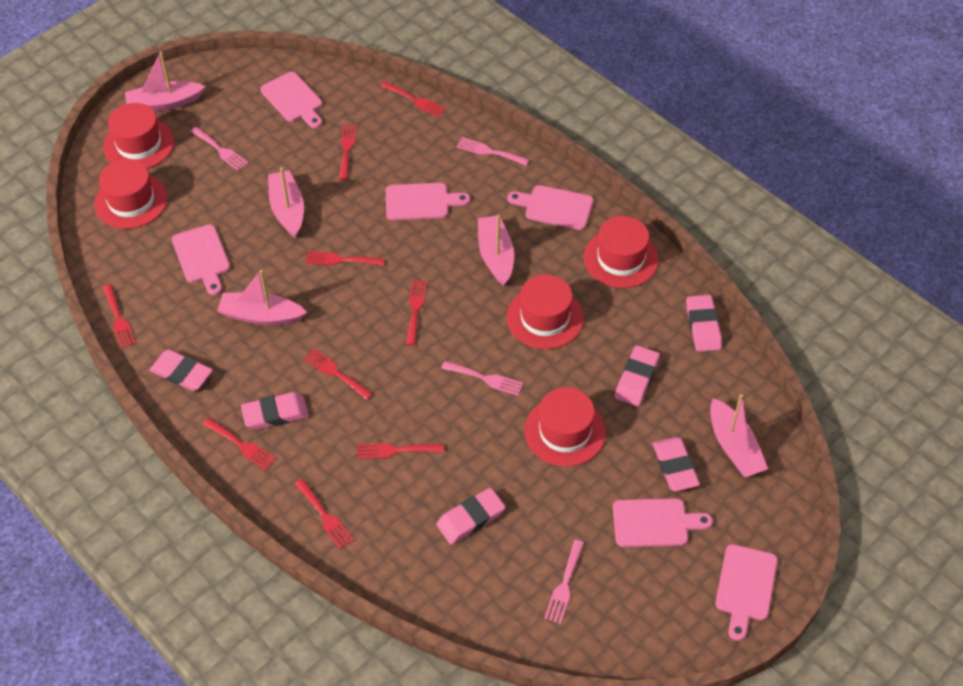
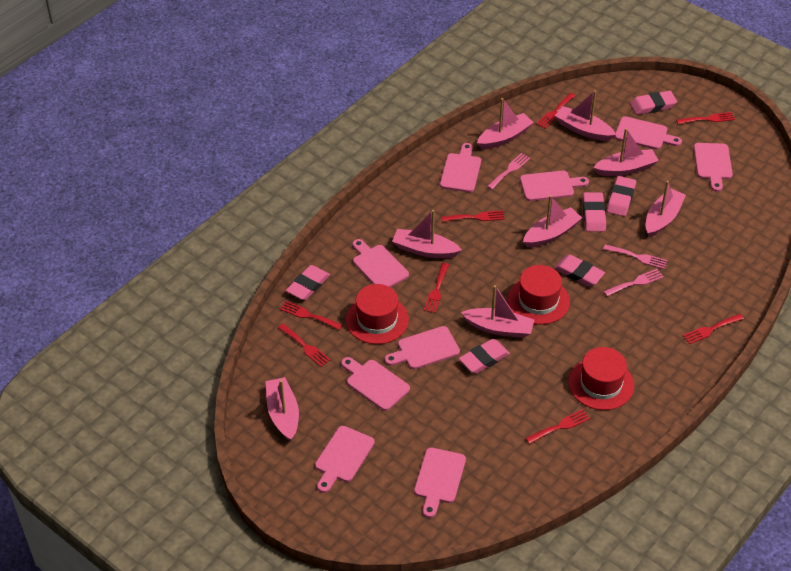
pink boat: 5 -> 8
pink cutting board: 6 -> 9
pink fork: 4 -> 3
red fork: 9 -> 8
red hat: 5 -> 3

